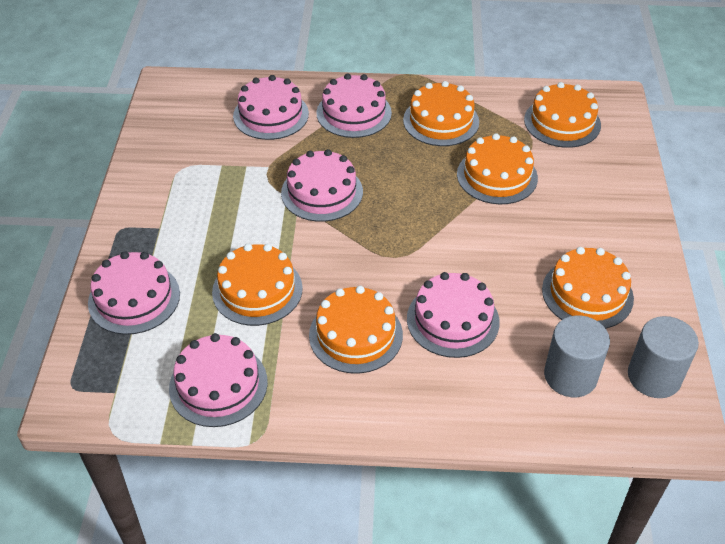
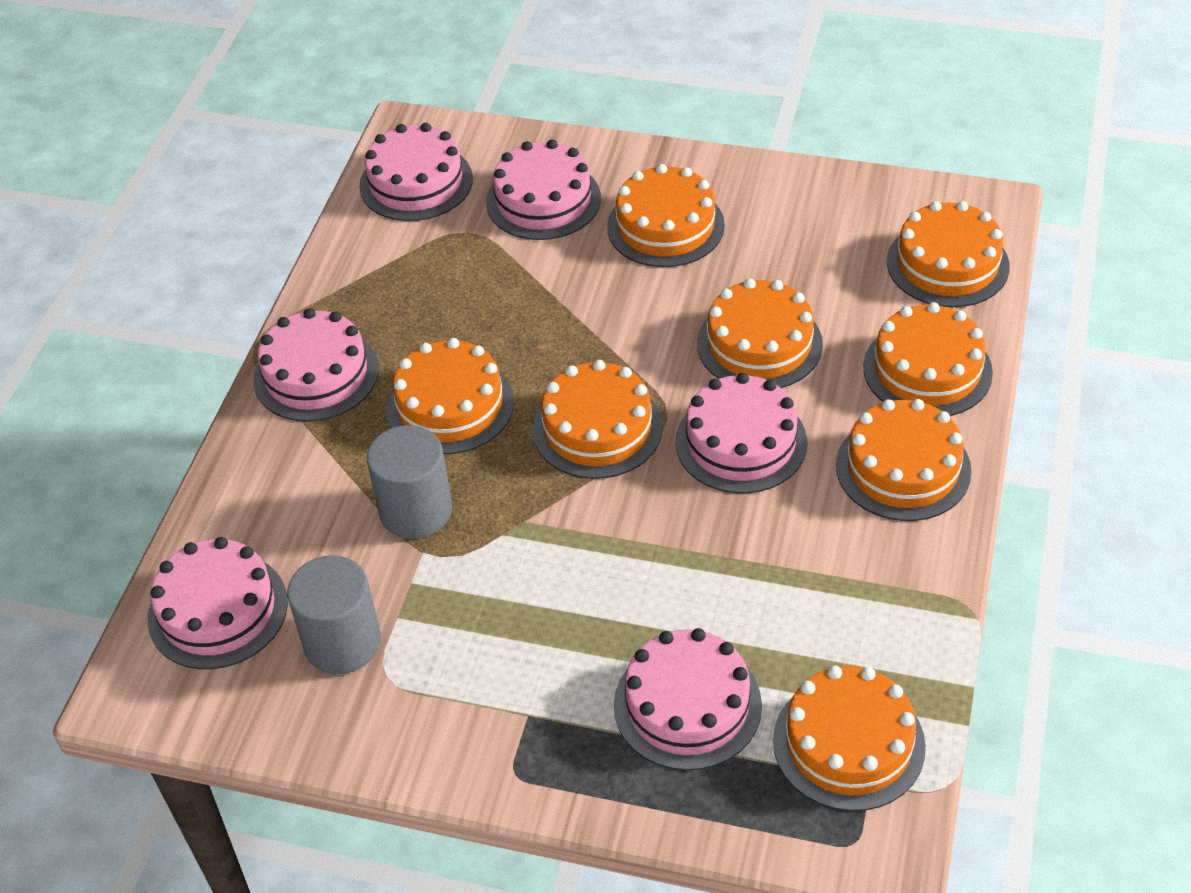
orange cake: 6 -> 8

